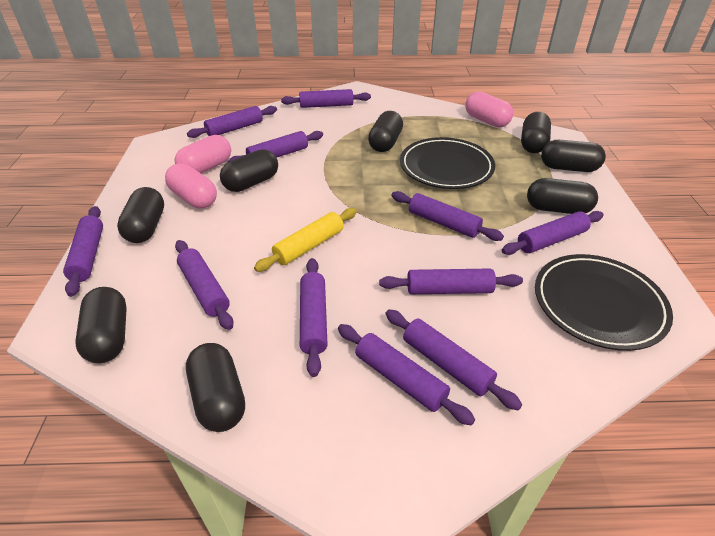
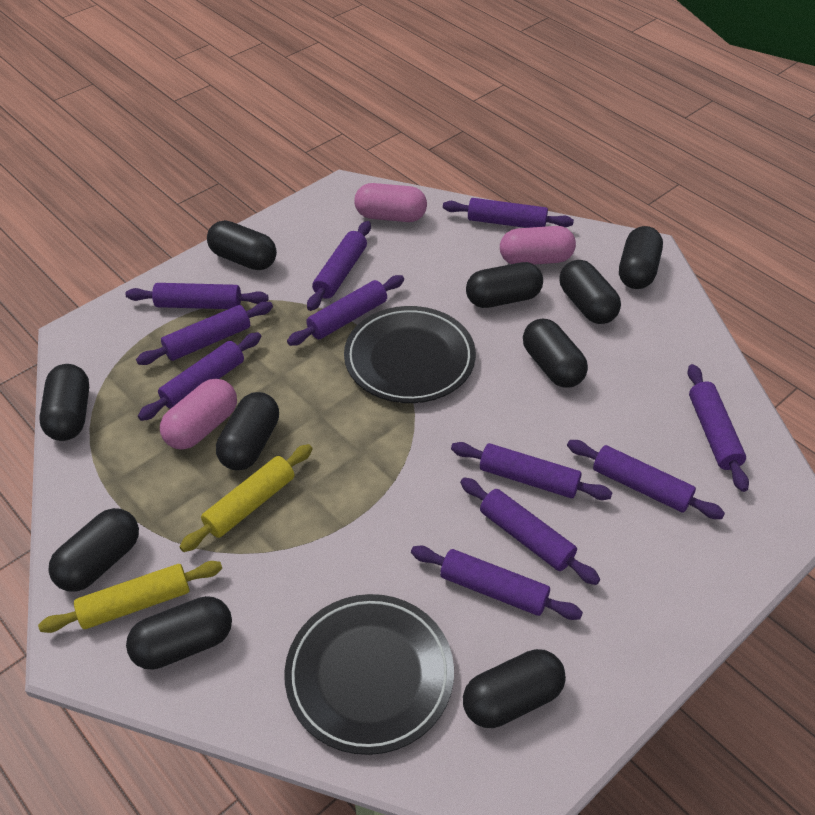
black capsule: 8 -> 10
yellow rolling pin: 1 -> 2

